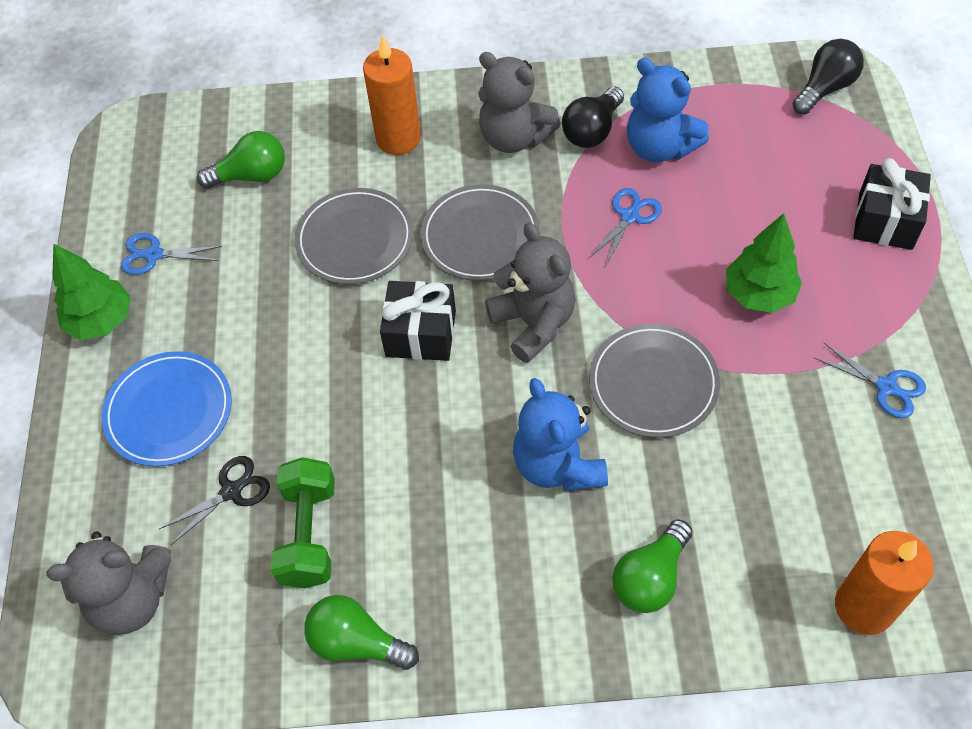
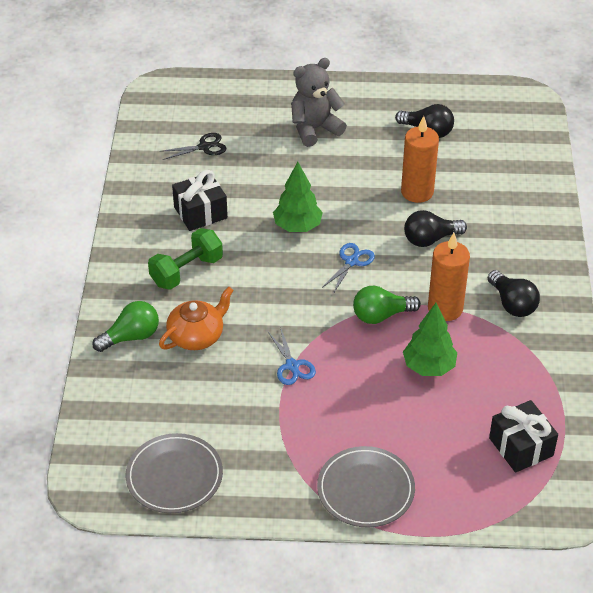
black light bulb: 2 -> 3
blue plate: 1 -> 0
blue scissors: 3 -> 2
blue teddy bear: 2 -> 0
green light bulb: 3 -> 2
grey plate: 3 -> 2
grey teddy bear: 3 -> 1
orange teapot: 0 -> 1

